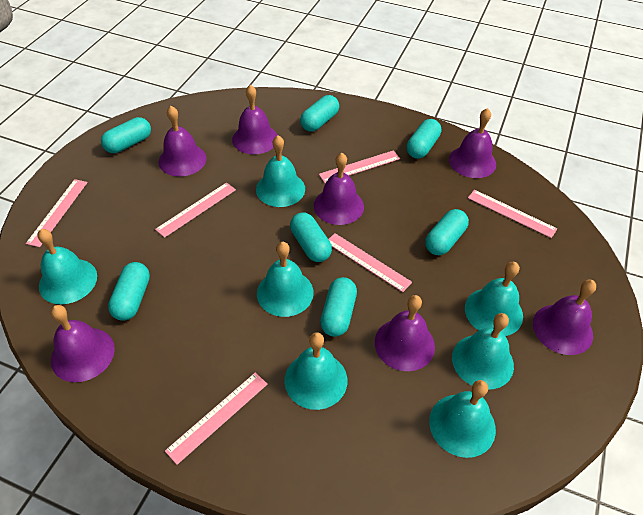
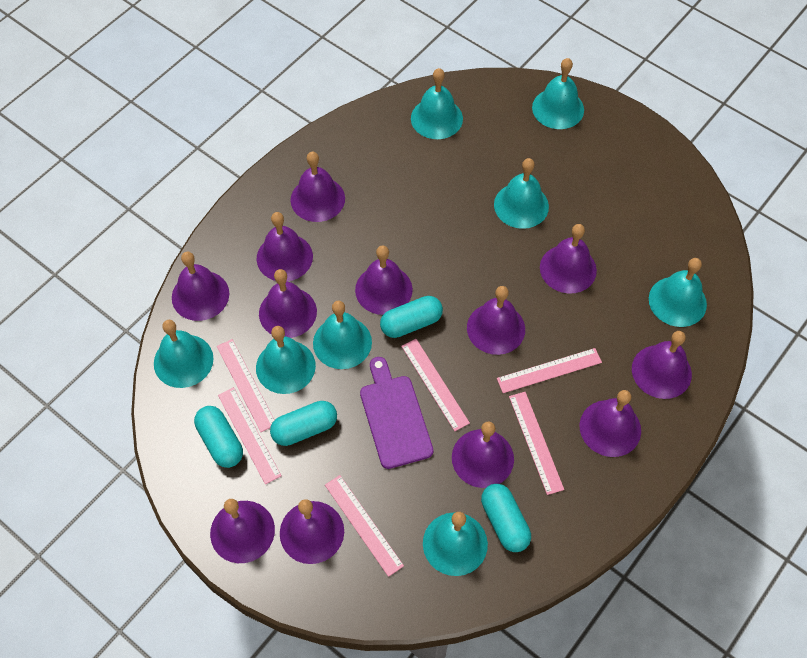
purple bell: 7 -> 12
purple cutting board: 0 -> 1
turquoise bell: 7 -> 8
turquoise capsule: 7 -> 4

